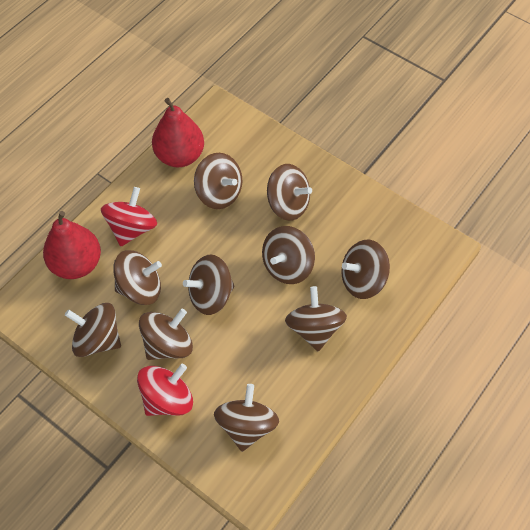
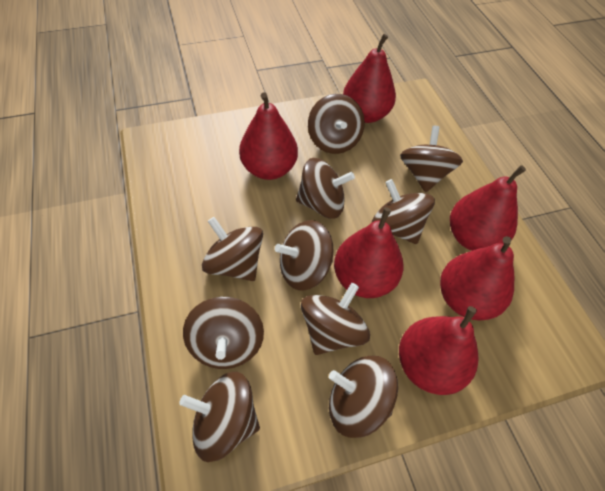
red pear: 2 -> 6
red spinning top: 2 -> 0

